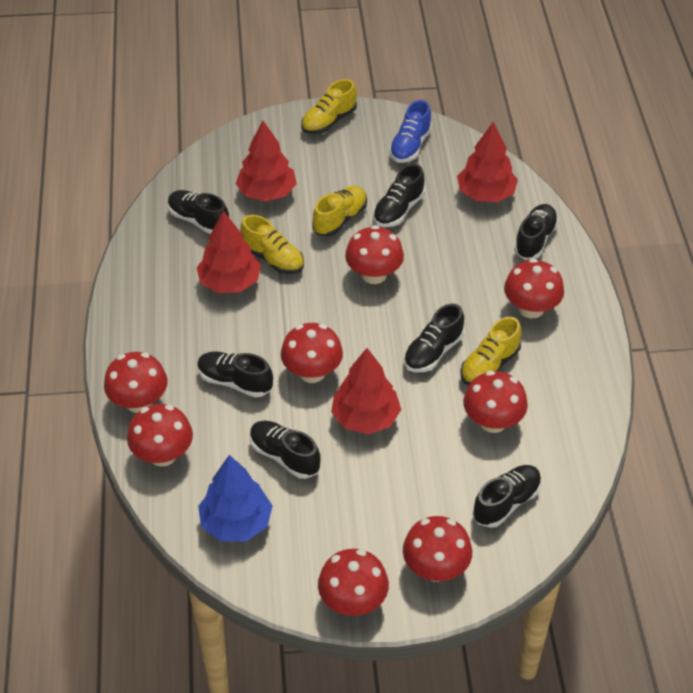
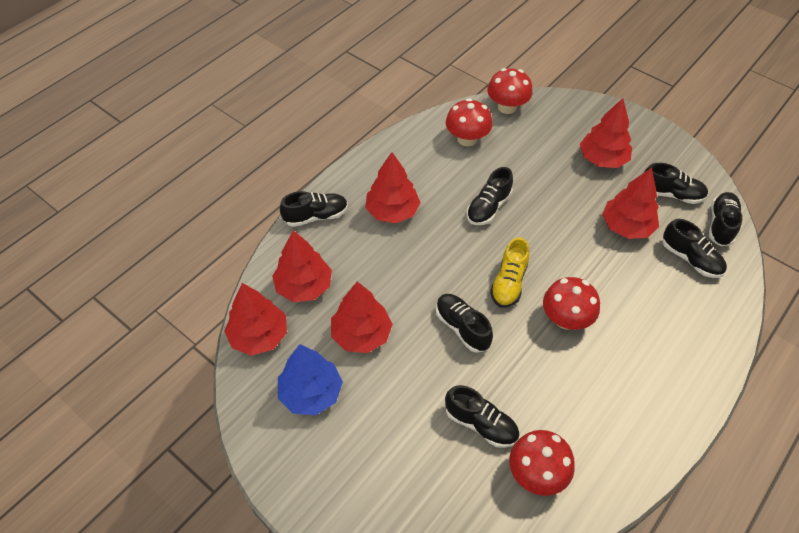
blue shoe: 1 -> 0
red mushroom: 8 -> 4
red tree: 4 -> 6
yellow shoe: 4 -> 1

